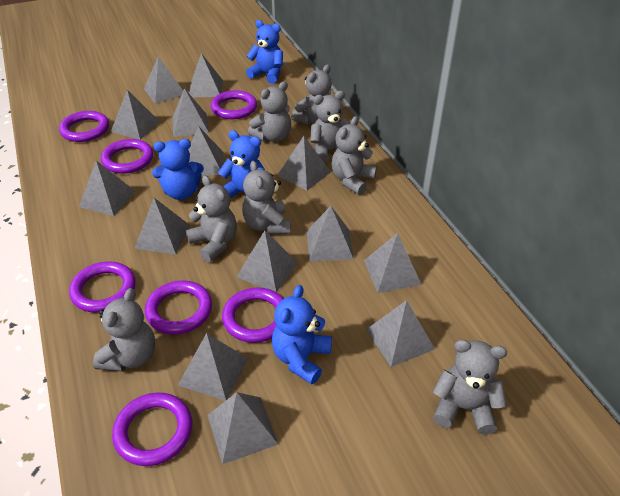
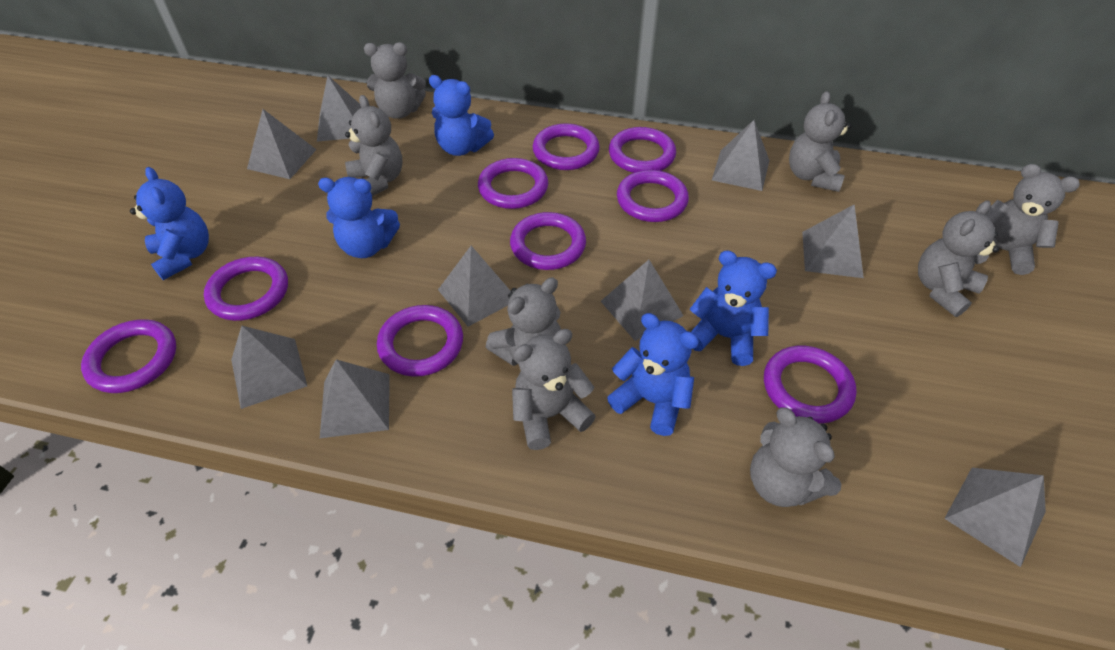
blue teddy bear: 4 -> 5
grey pyramid: 14 -> 9
purple ring: 7 -> 9

